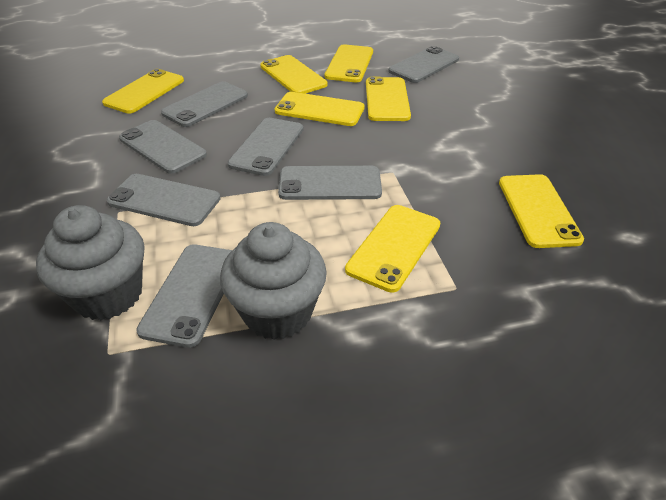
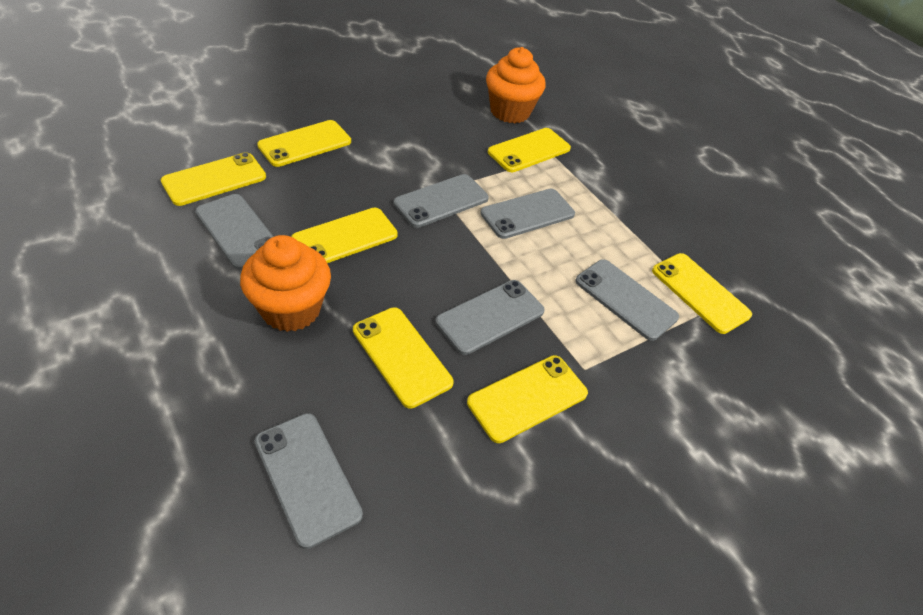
grey cupcake: 2 -> 0
grey phone: 7 -> 6
orange cupcake: 0 -> 2

